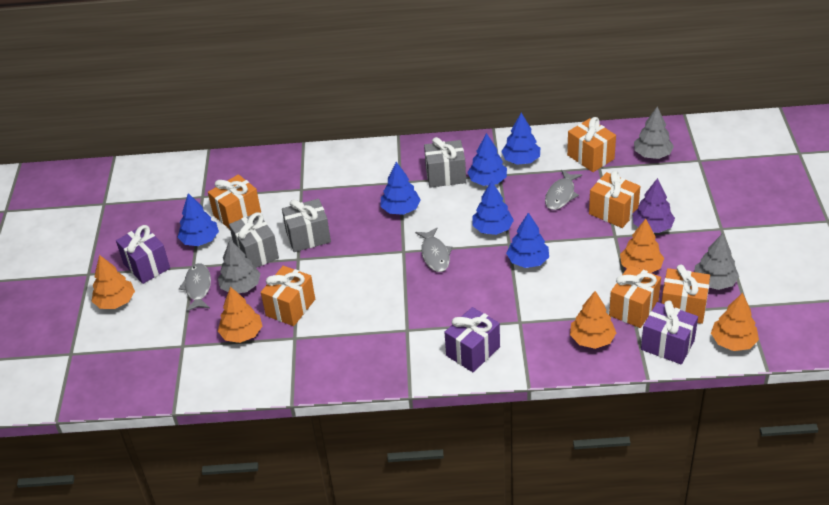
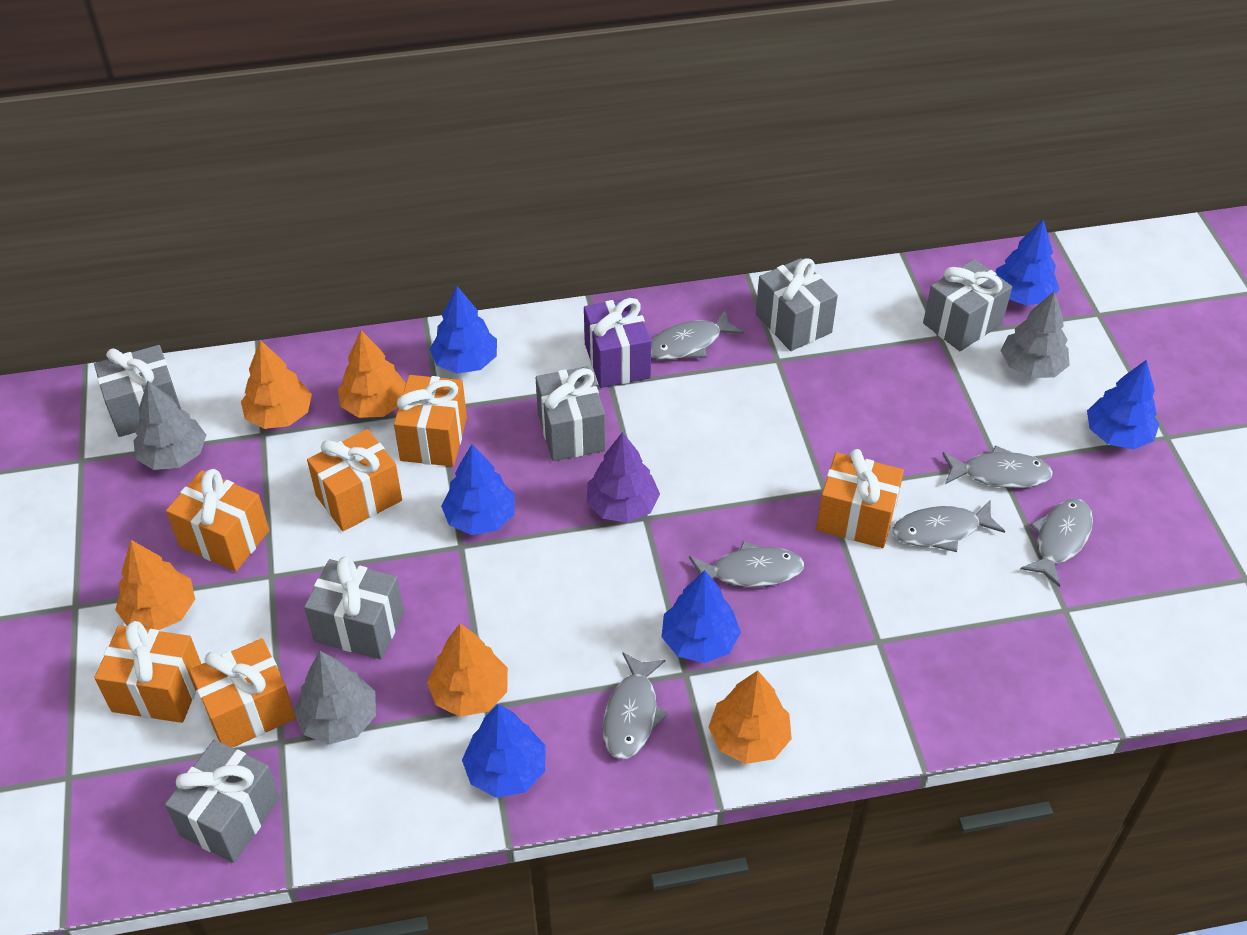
grey fish: 3 -> 6
grey gift: 3 -> 6
purple gift: 3 -> 1

